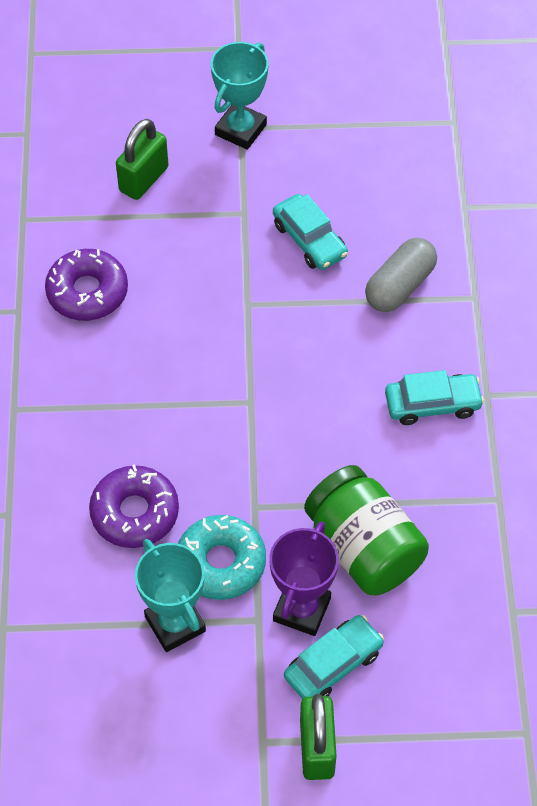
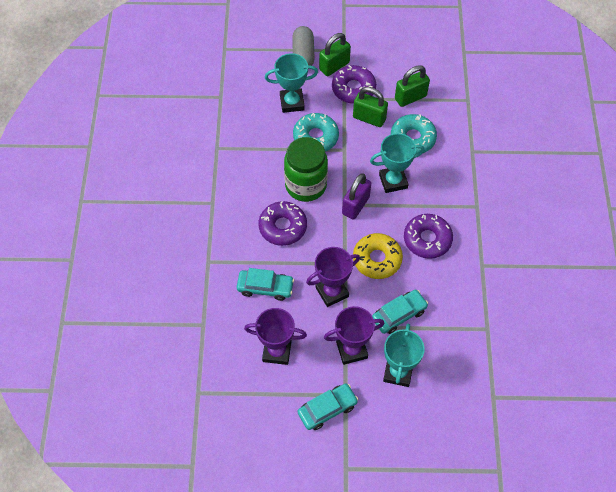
green padlock: 2 -> 3
purple donut: 2 -> 3
purple padlock: 0 -> 1
purple trophy: 1 -> 3
turquoise donut: 1 -> 2
turquoise trophy: 2 -> 3
yellow donut: 0 -> 1

